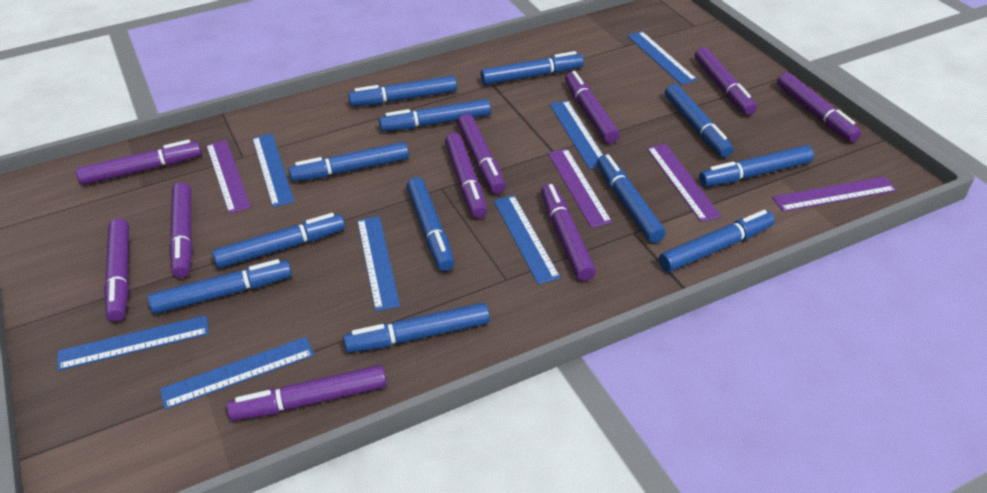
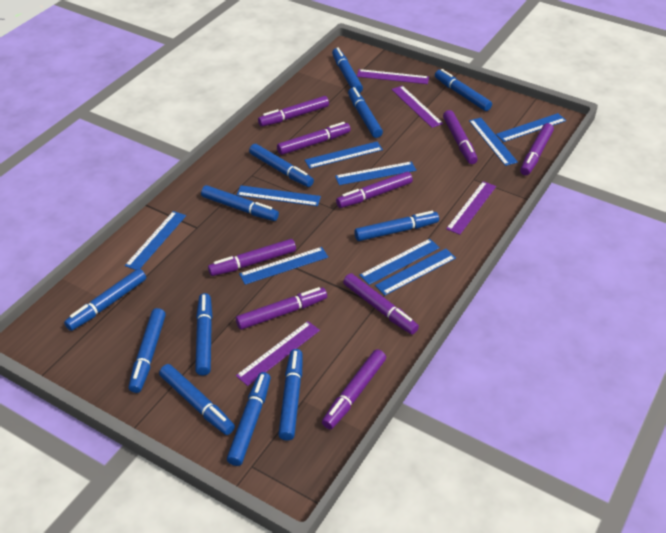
blue ruler: 7 -> 9
purple marker: 10 -> 9

